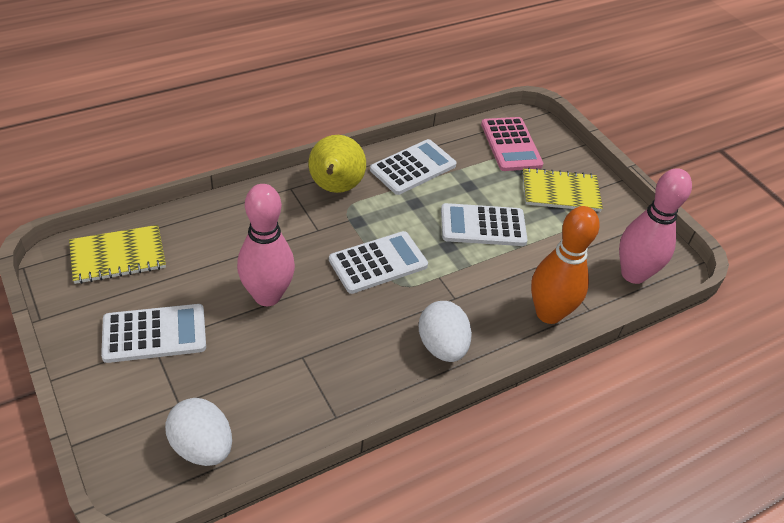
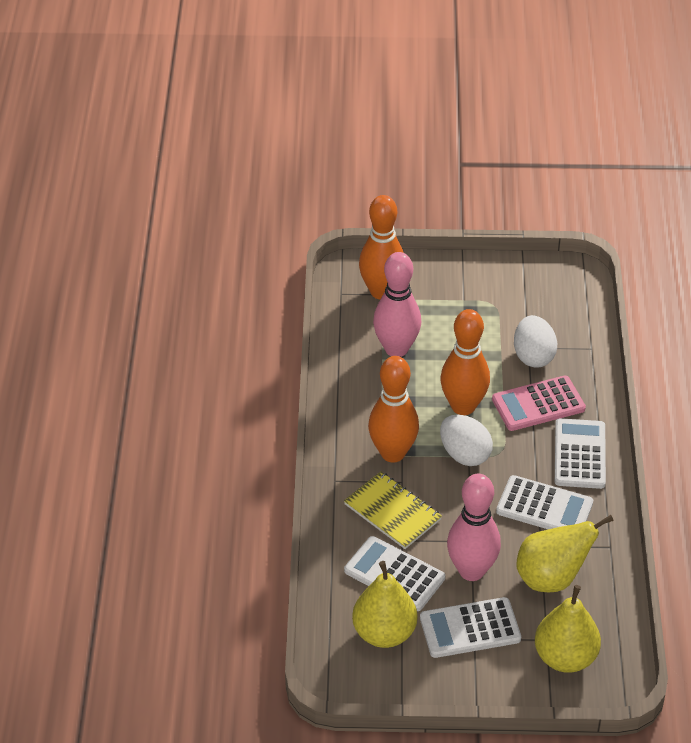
orange bowling pin: 1 -> 3
yellow notebook: 2 -> 1
yellow pear: 1 -> 3

